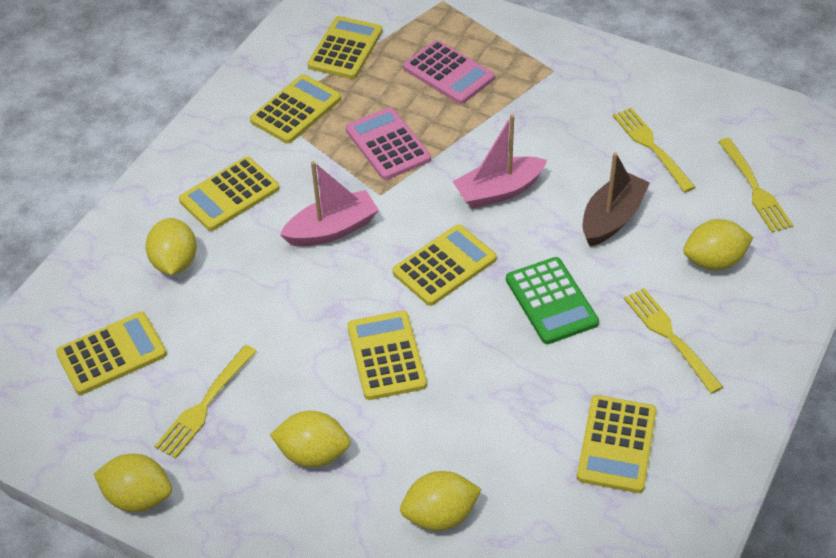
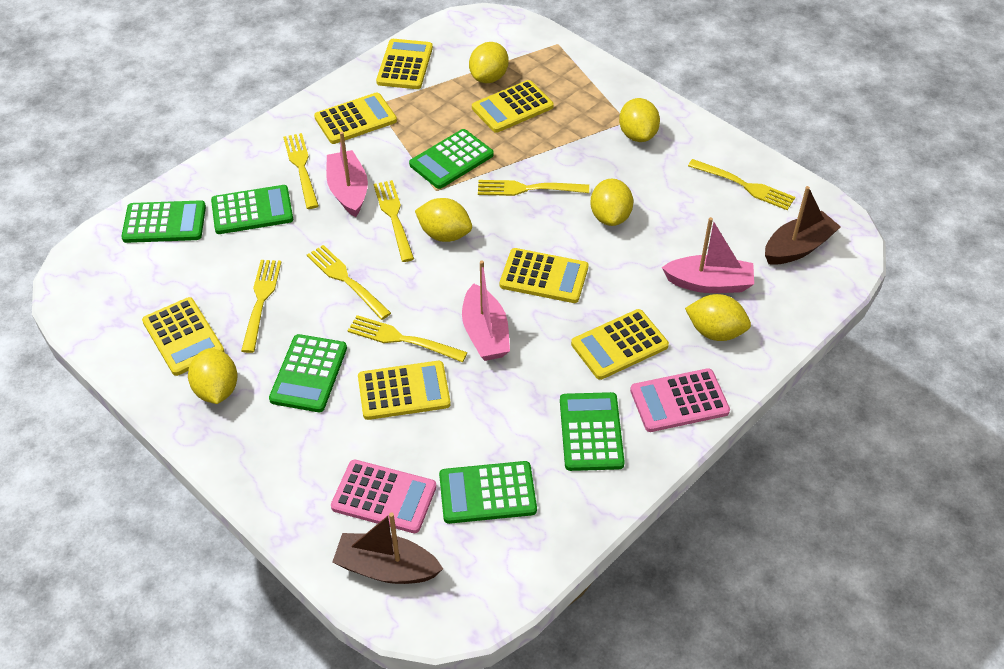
brown boat: 1 -> 2
green calculator: 1 -> 6
pink boat: 2 -> 3
yellow fork: 4 -> 7
yellow lemon: 5 -> 6

